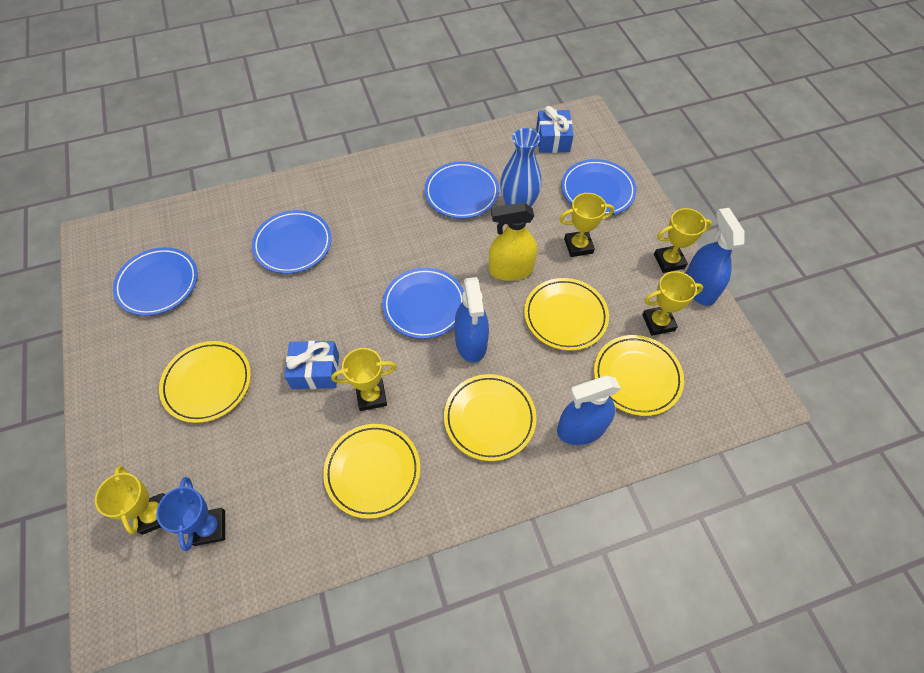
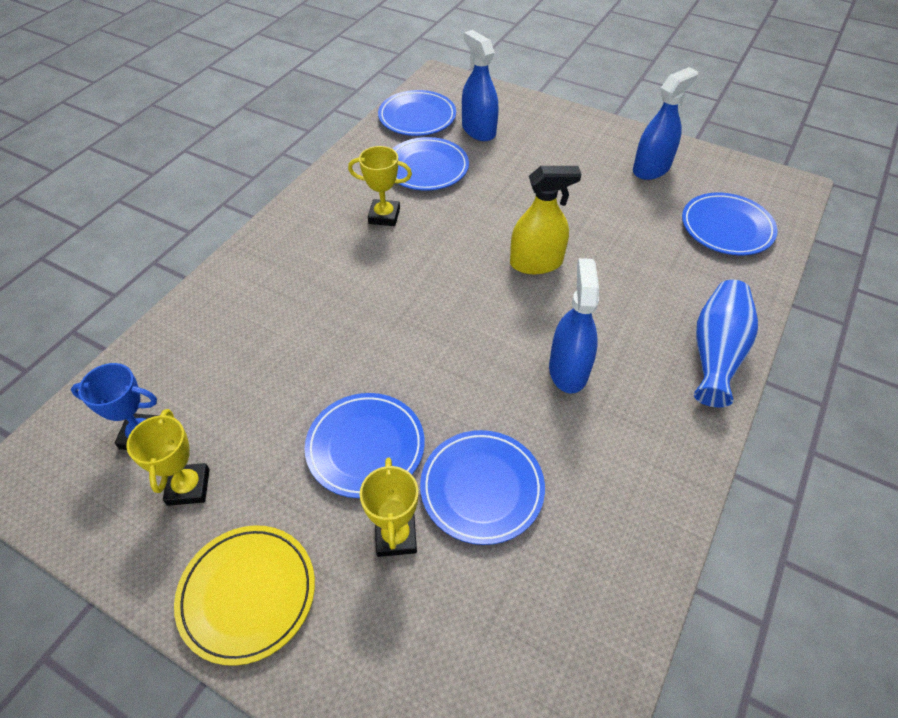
blue gift: 2 -> 0
yellow plate: 5 -> 1
yellow trophy: 5 -> 3

